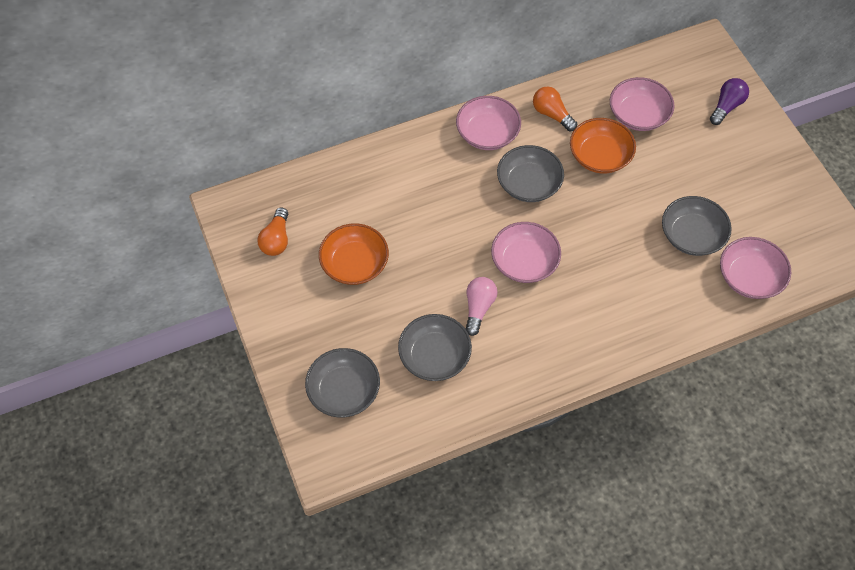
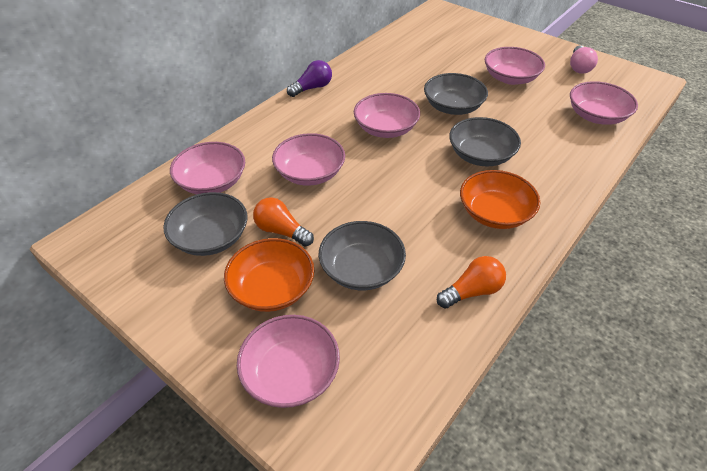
pink bowl: 4 -> 6

